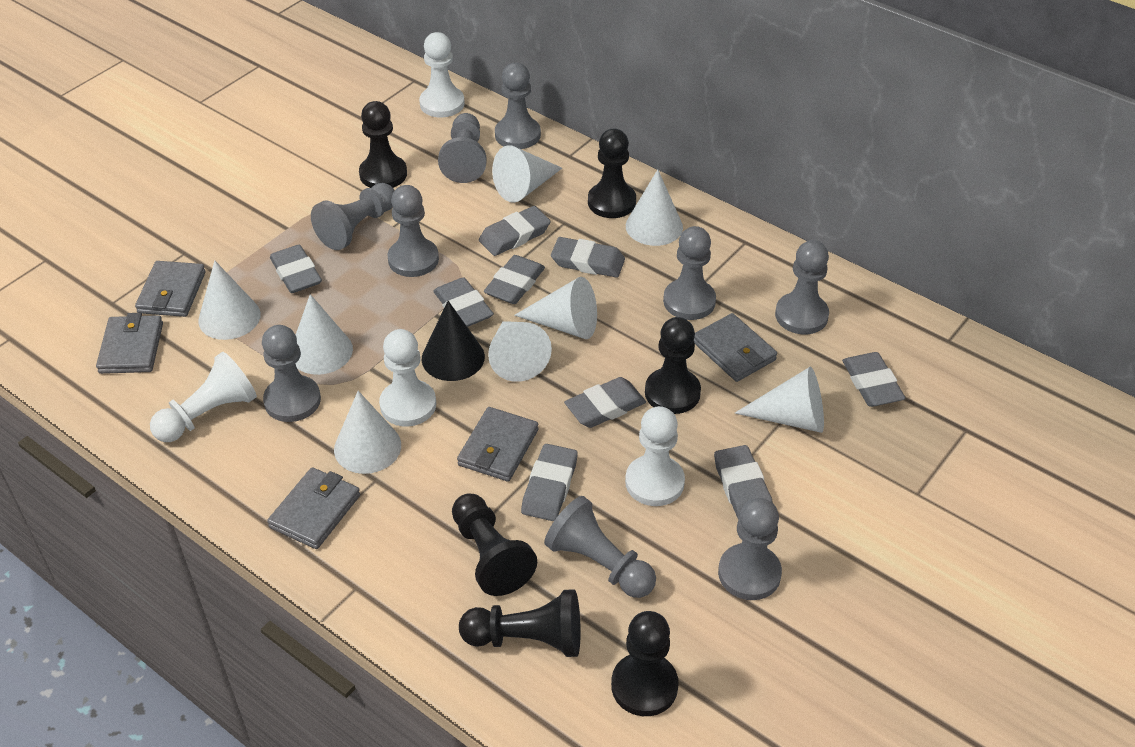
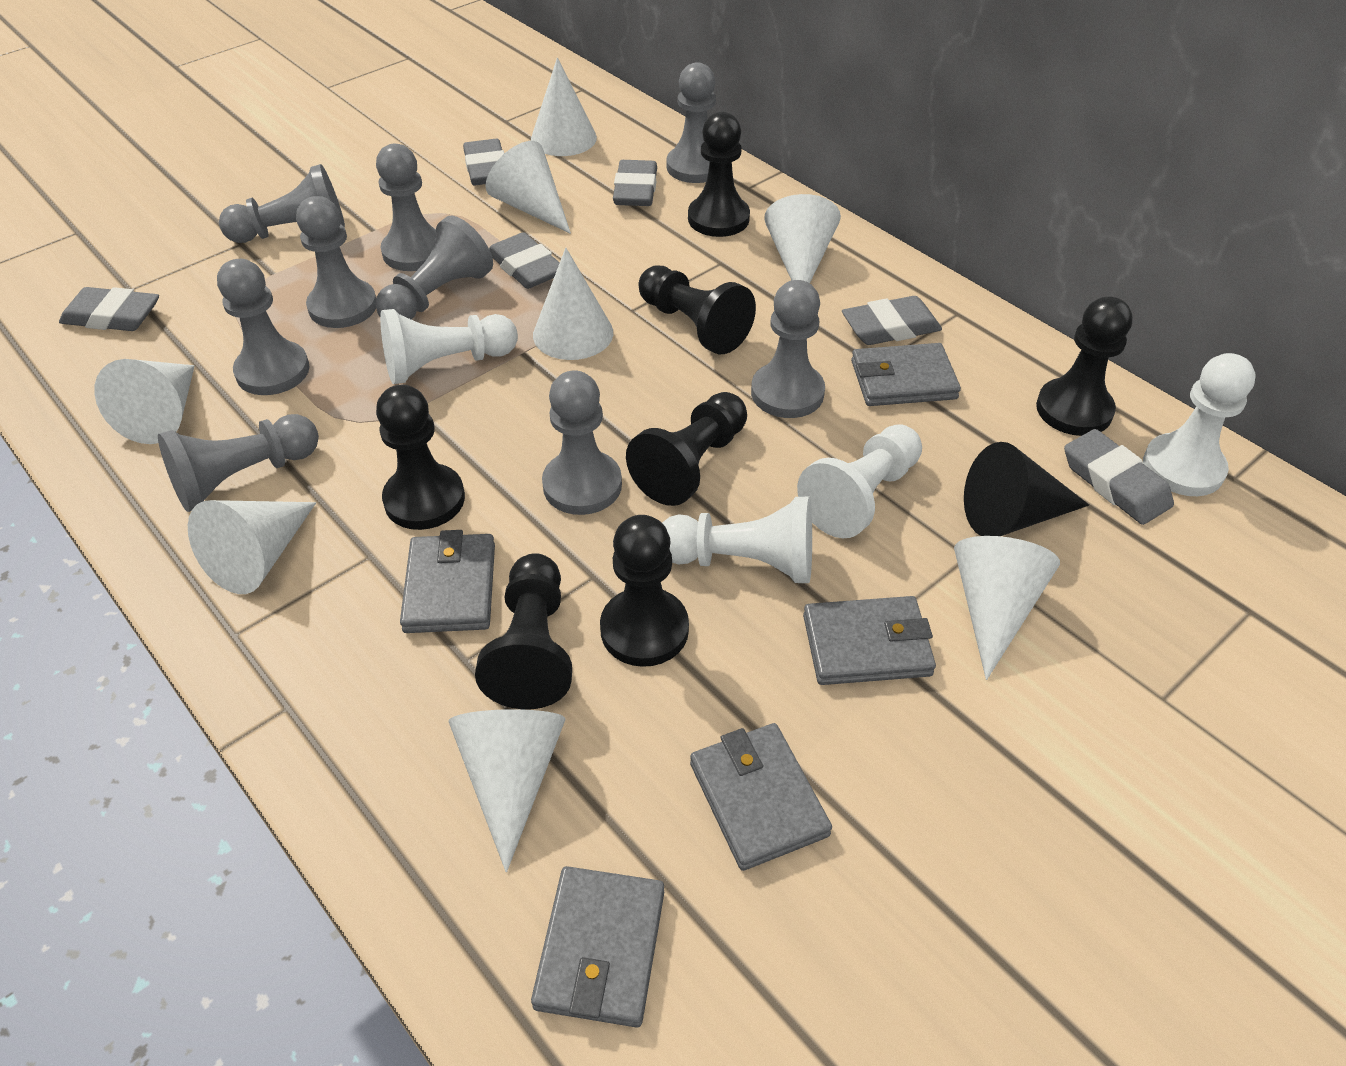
black pawn: 6 -> 7
grey eraser: 9 -> 6

